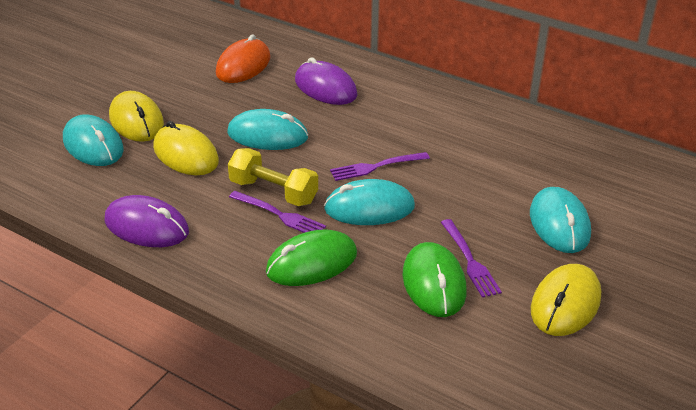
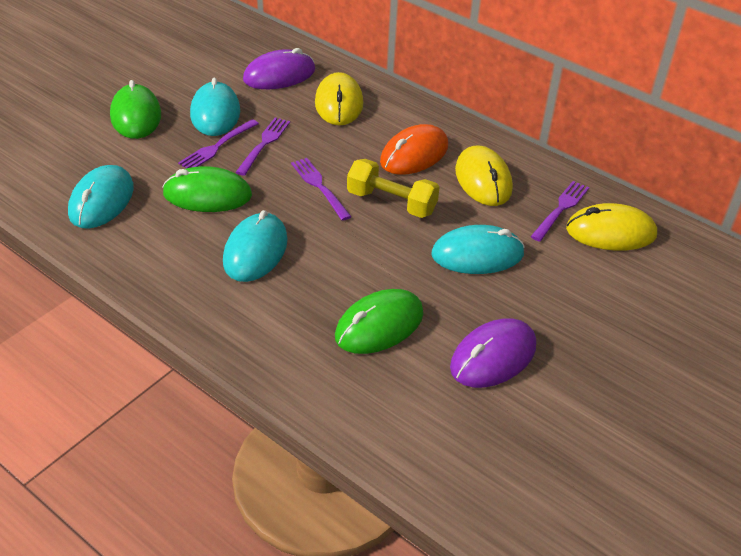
green mouse: 2 -> 3
purple fork: 3 -> 4

